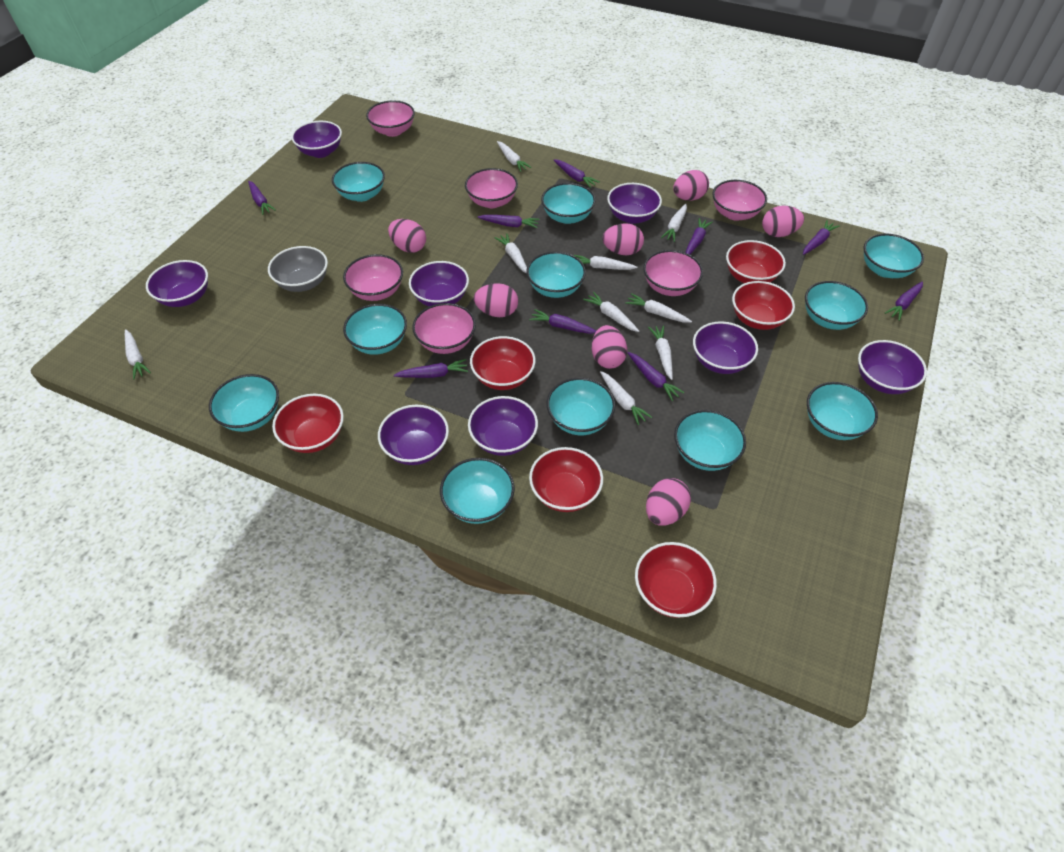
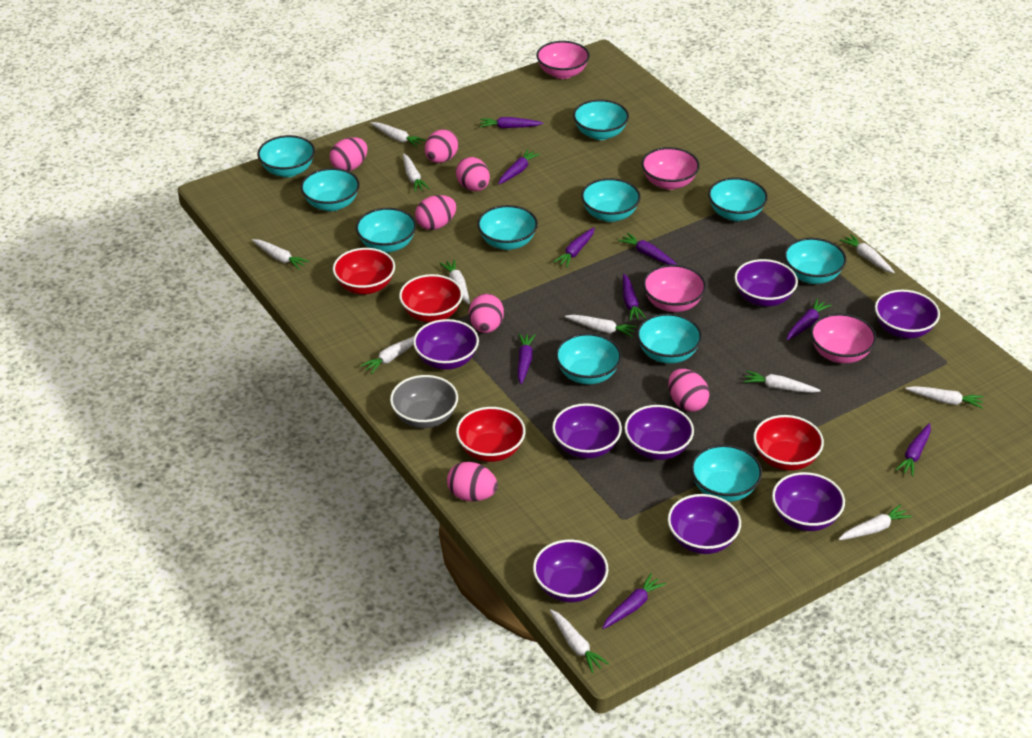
pink bowl: 6 -> 4
red bowl: 6 -> 4
white carrot: 9 -> 11

